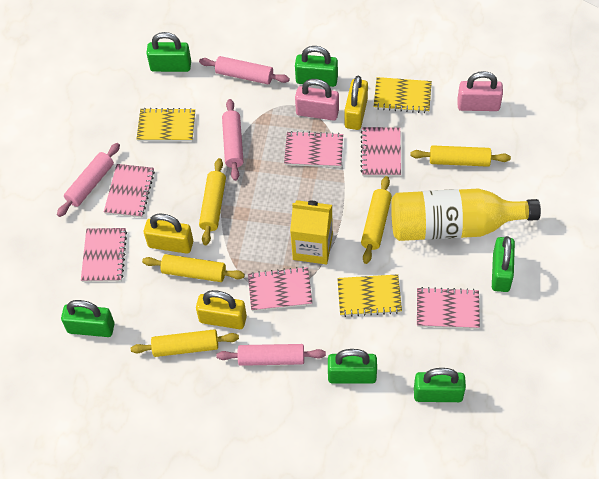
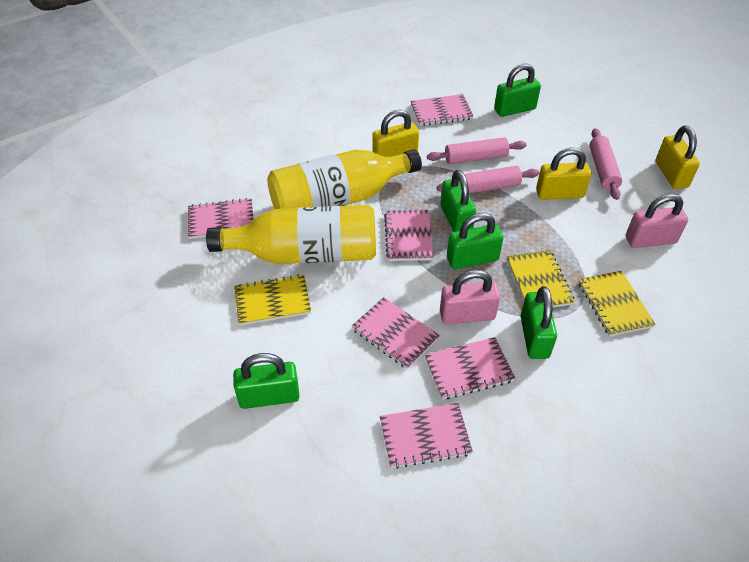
green padlock: 6 -> 5
pink rolling pin: 4 -> 3
yellow bottle: 1 -> 2
yellow carton: 1 -> 0
yellow rolling pin: 5 -> 0

